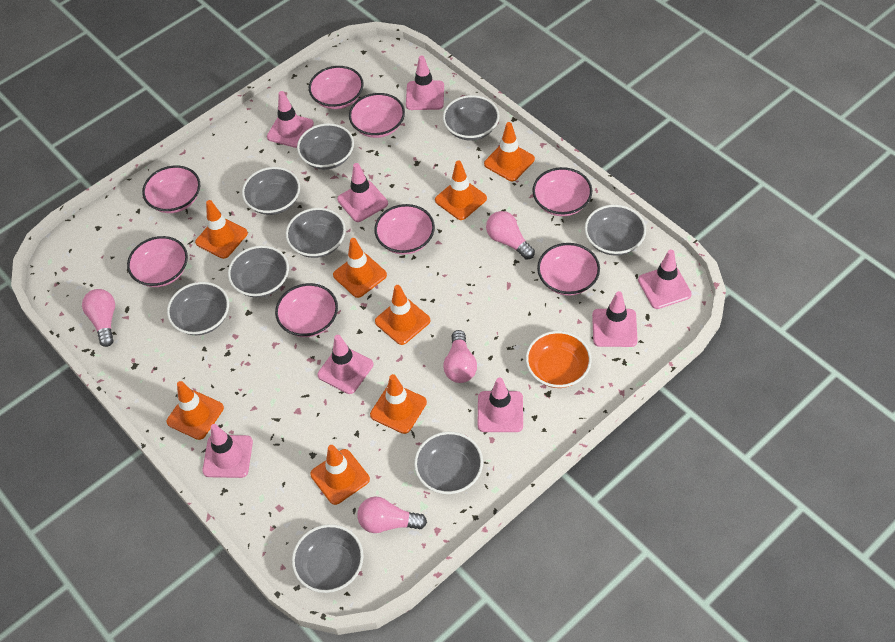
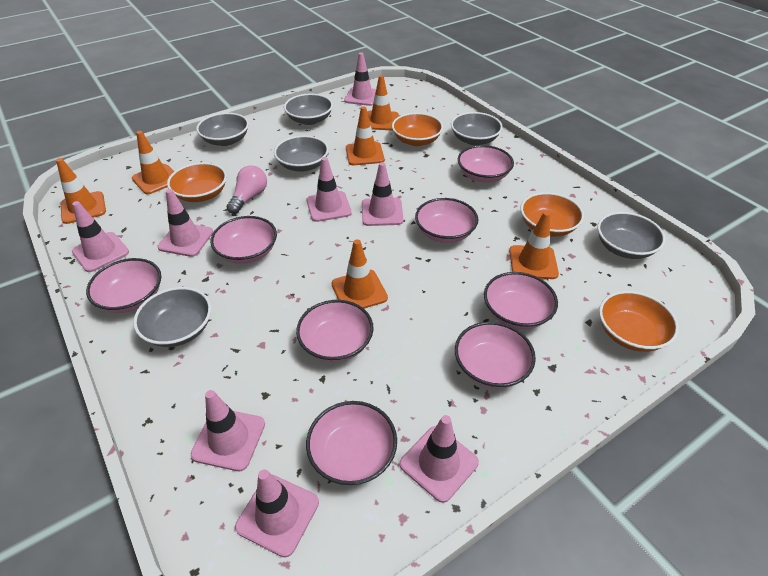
grey bowl: 9 -> 6
orange bowl: 1 -> 4
orange traffic cone: 8 -> 6
pink light bulb: 4 -> 1

